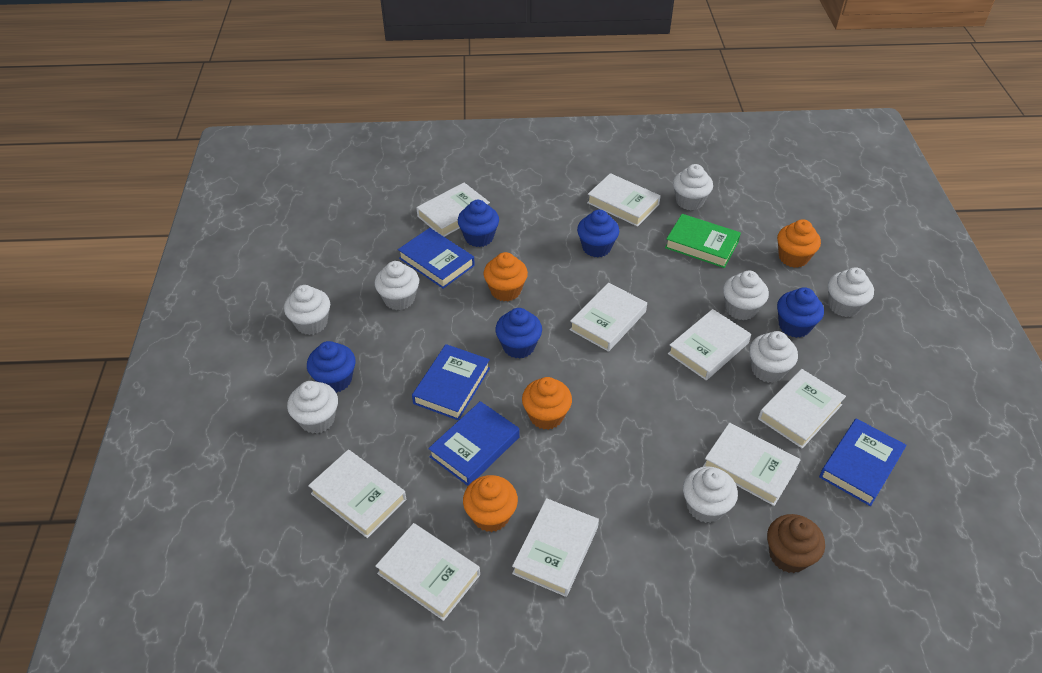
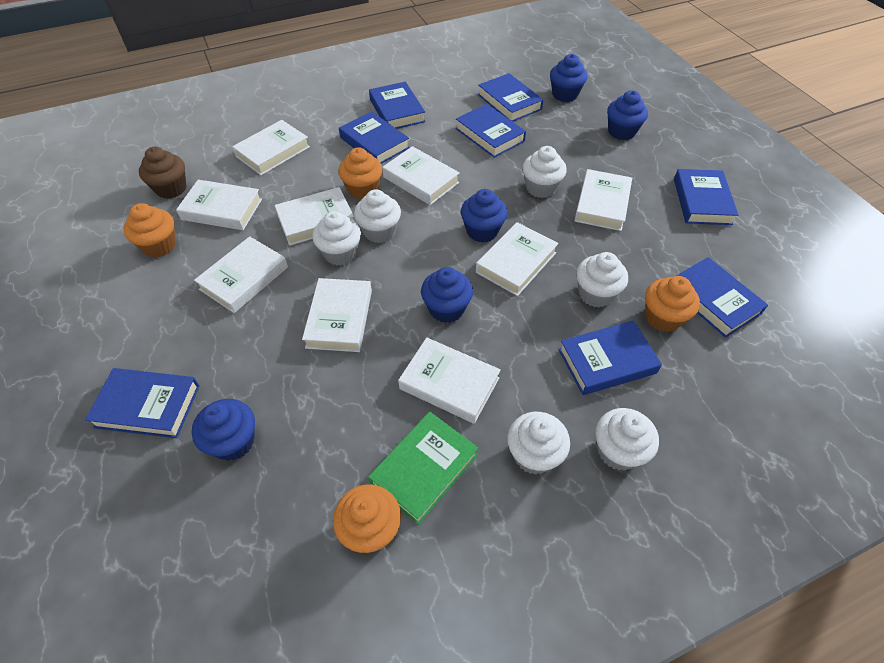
blue book: 4 -> 8
white cupcake: 8 -> 6

